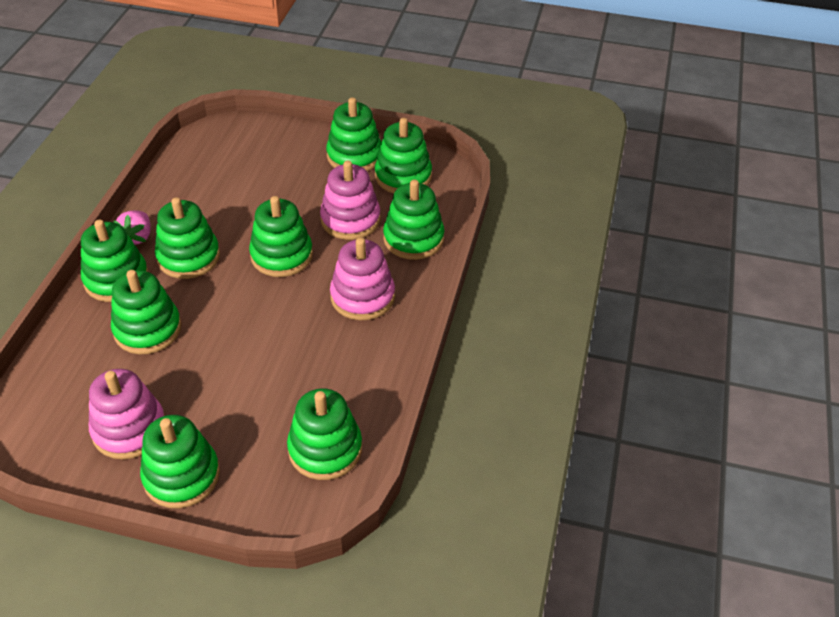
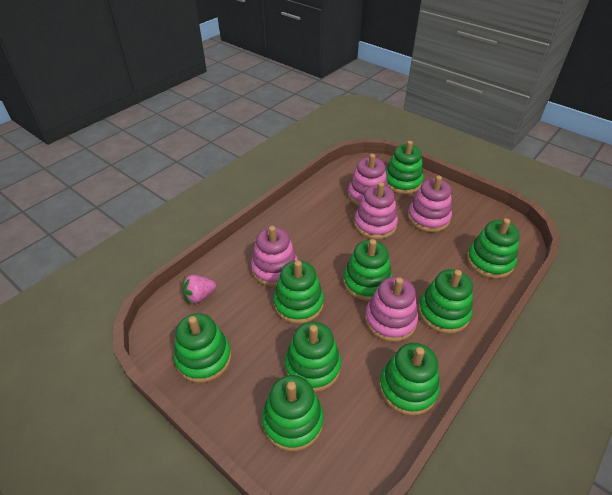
pink stacking toy: 3 -> 5

